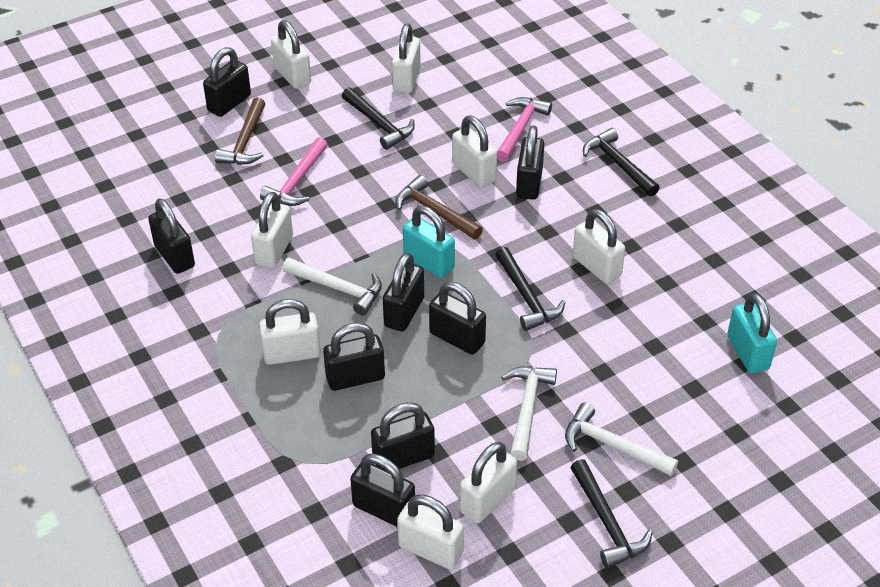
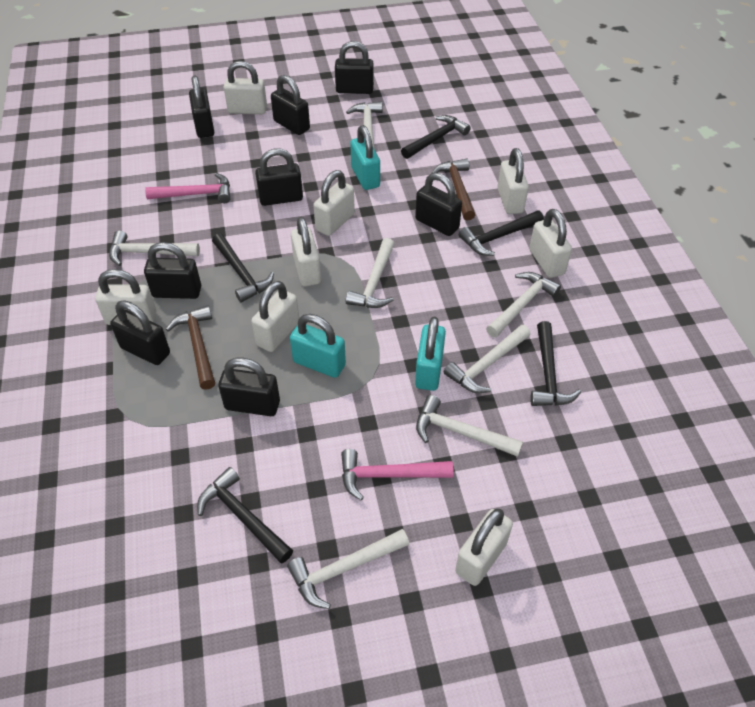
black hammer: 4 -> 5
turquoise padlock: 2 -> 3
white hammer: 3 -> 7

